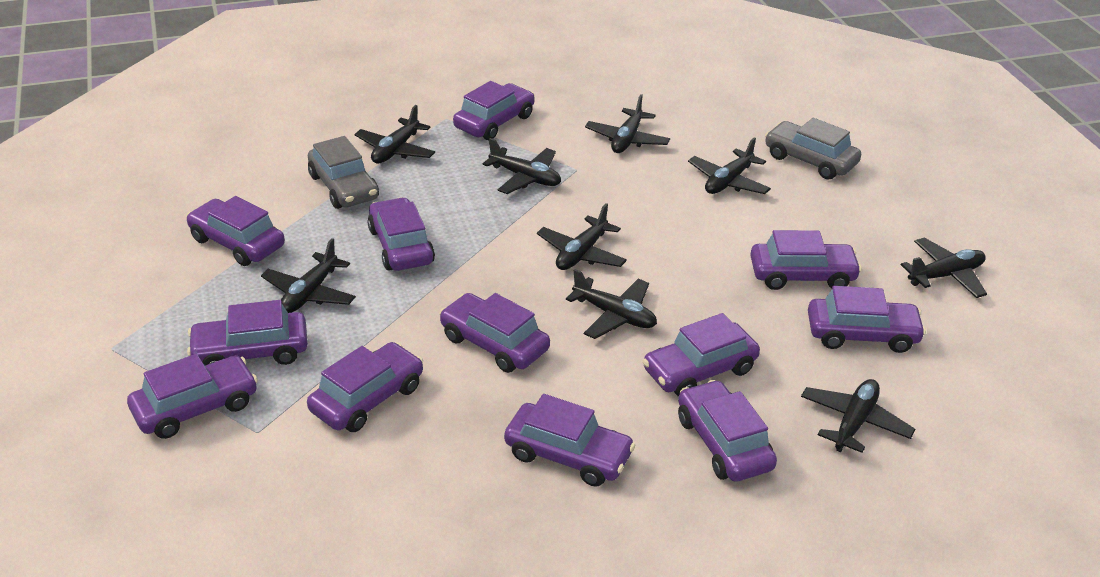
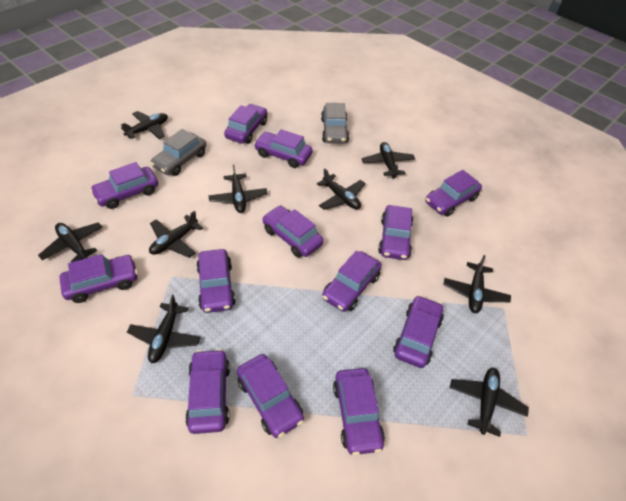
purple car: 12 -> 13

